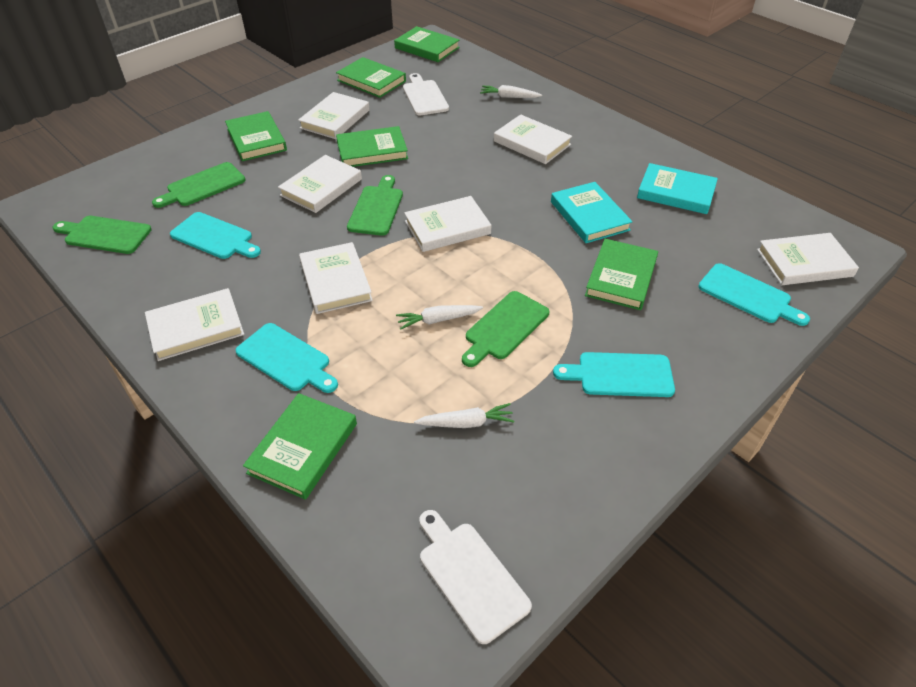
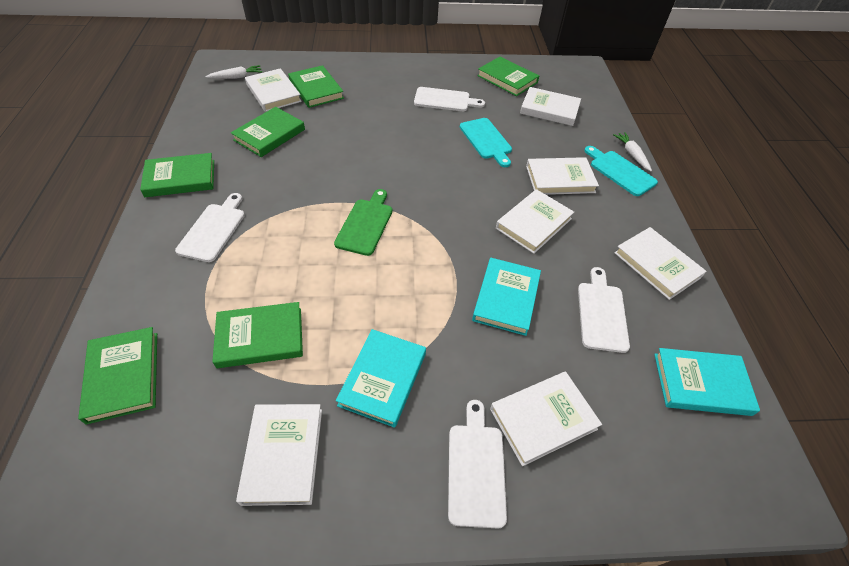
green cutting board: 4 -> 1
turquoise book: 2 -> 3
turquoise cutting board: 4 -> 2
white carrot: 3 -> 2
white cutting board: 2 -> 4

